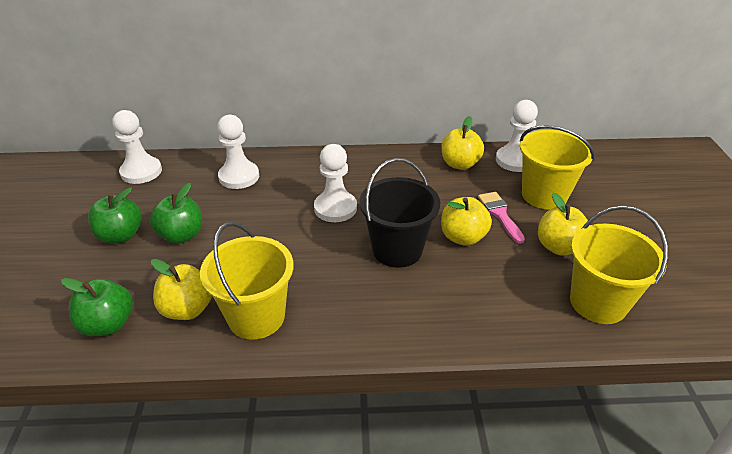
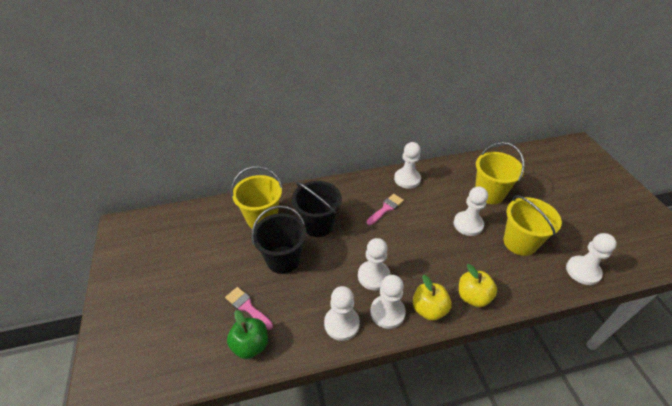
black bucket: 1 -> 2
green apple: 3 -> 1
pink brush: 1 -> 2
white pawn: 4 -> 6
yellow apple: 4 -> 2

